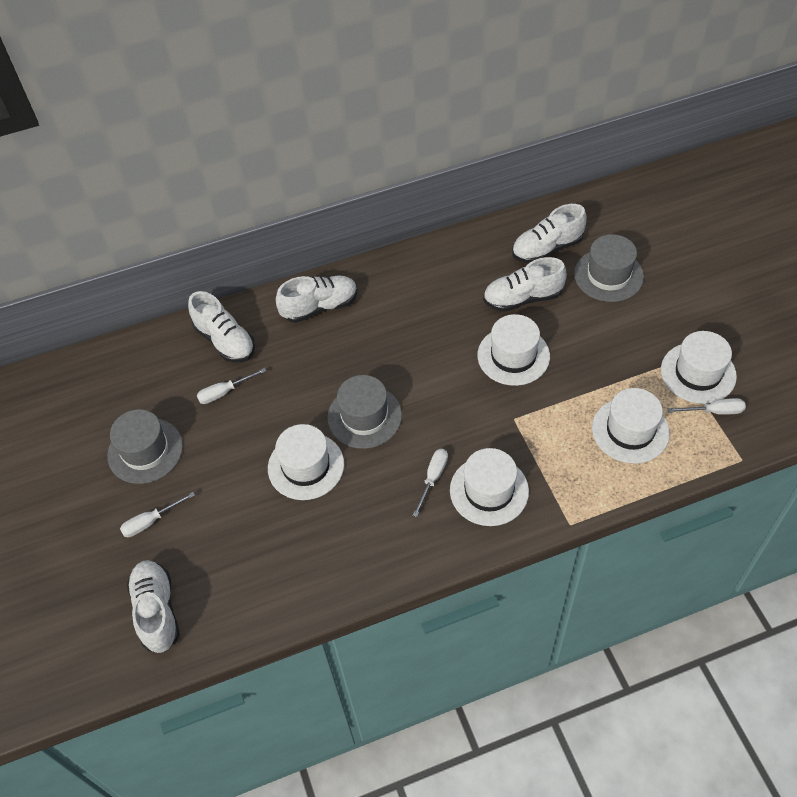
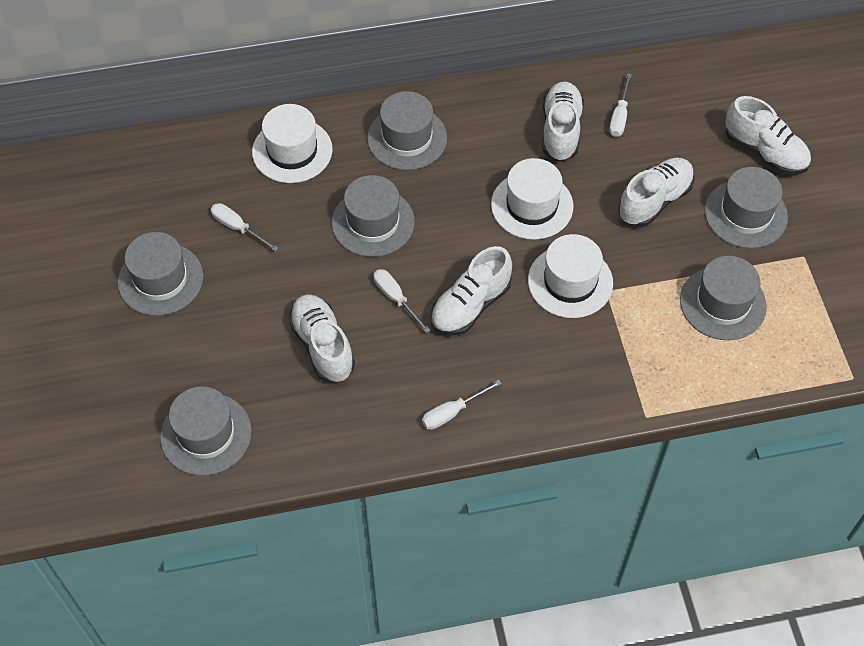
grey hat: 3 -> 6
white hat: 5 -> 3

